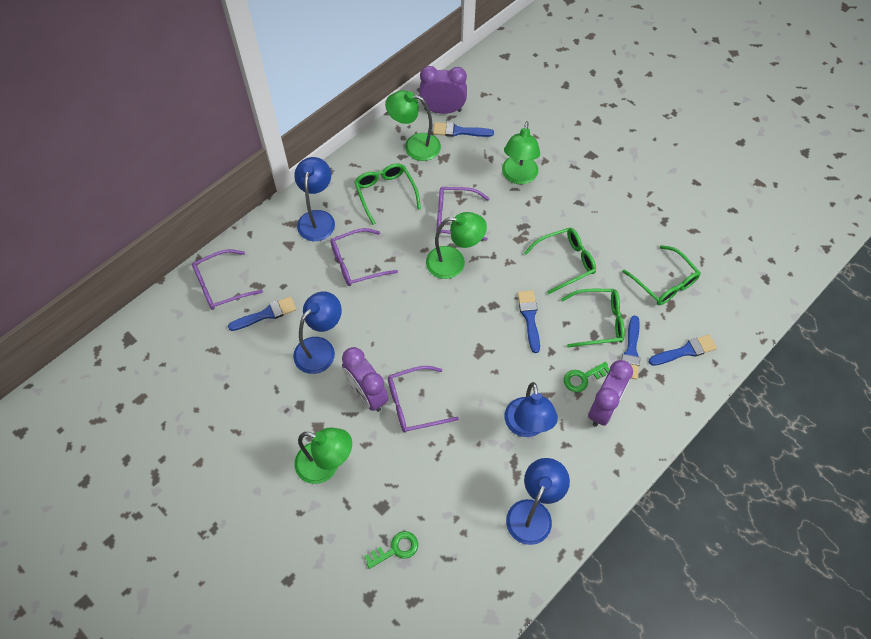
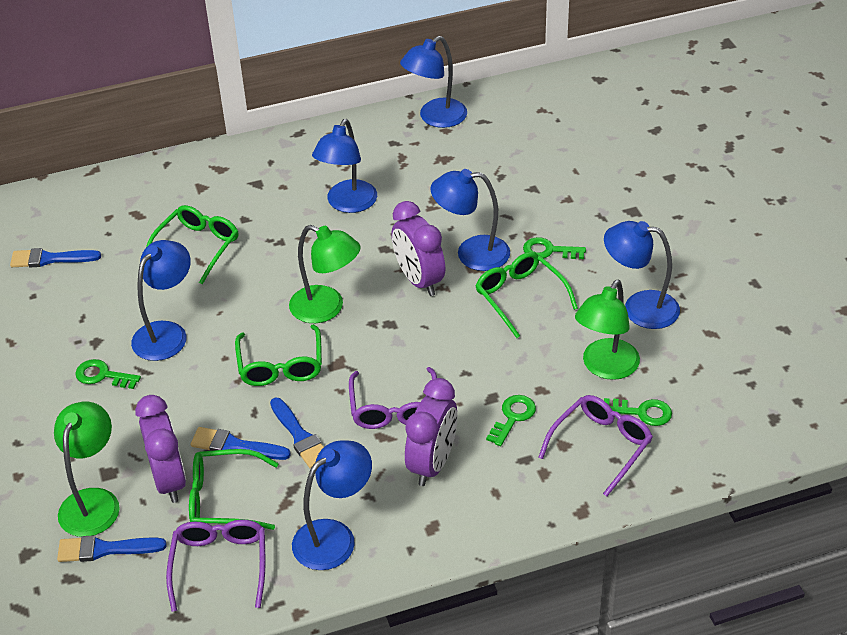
blue brush: 5 -> 4
blue lamp: 4 -> 6
green key: 2 -> 4
green lamp: 4 -> 3
purple glasses: 4 -> 3

